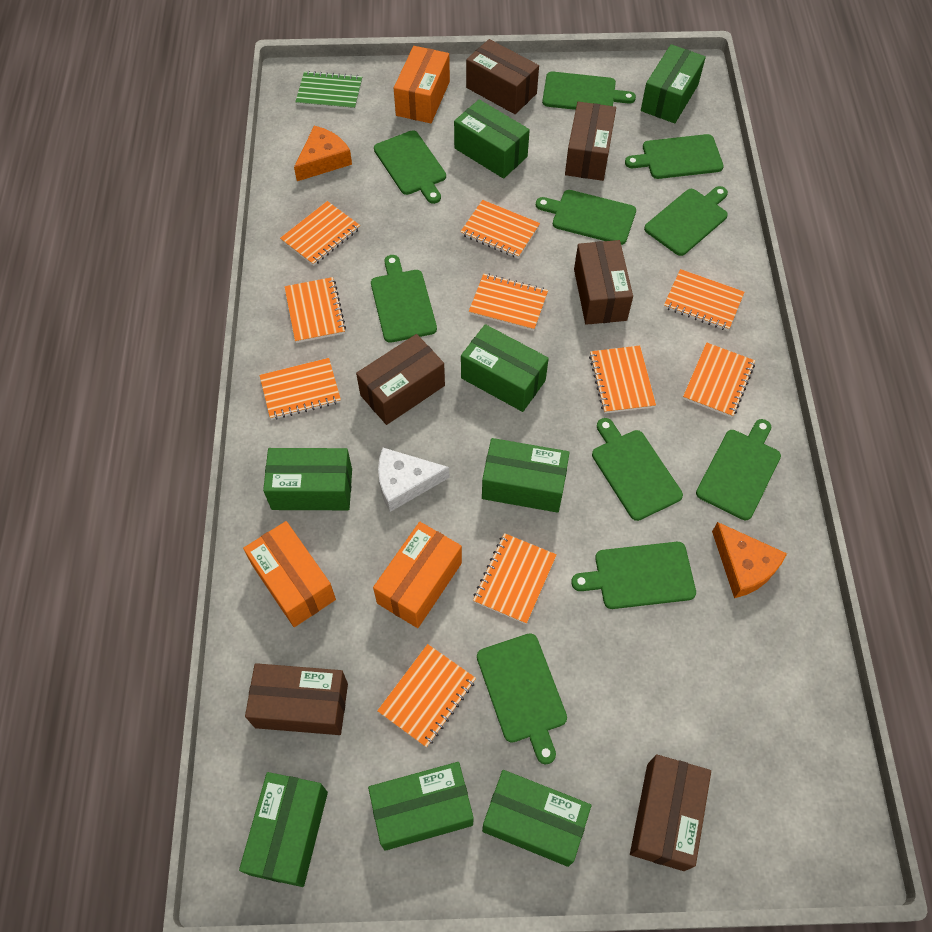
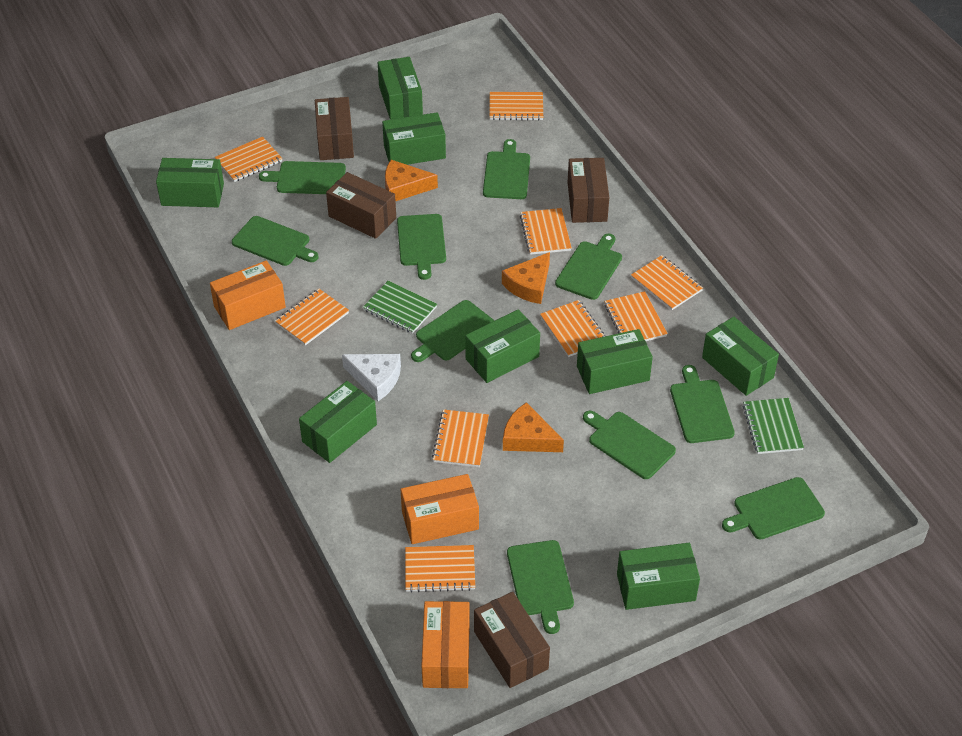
brown box: 6 -> 4
green notebook: 1 -> 2
orange cheese: 2 -> 3
orange notebook: 10 -> 9

